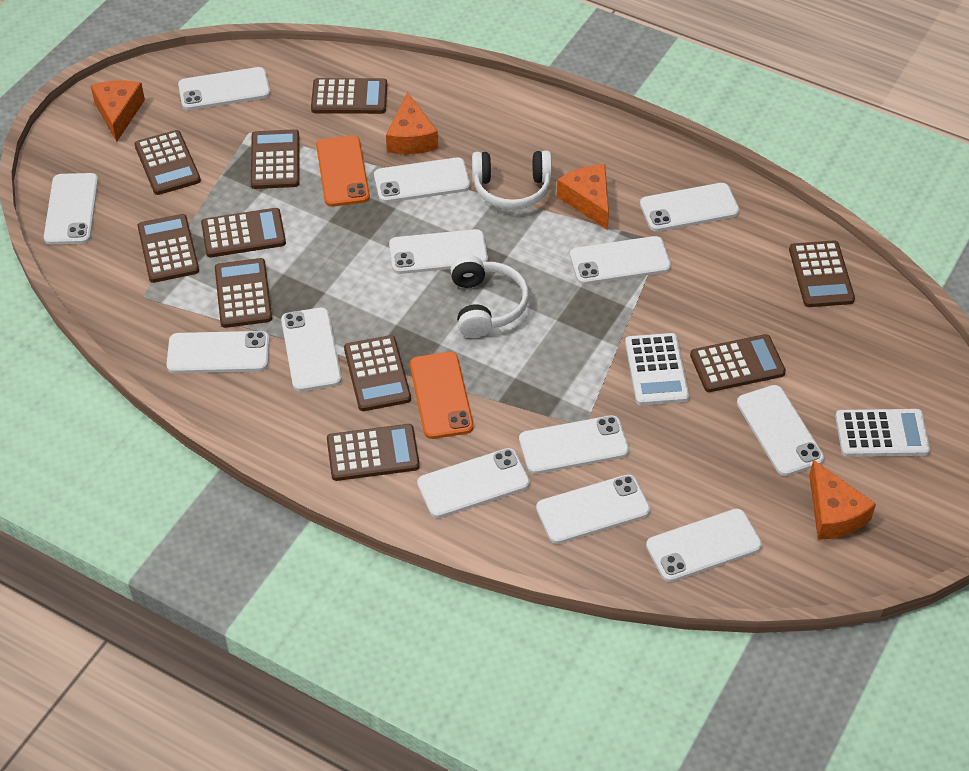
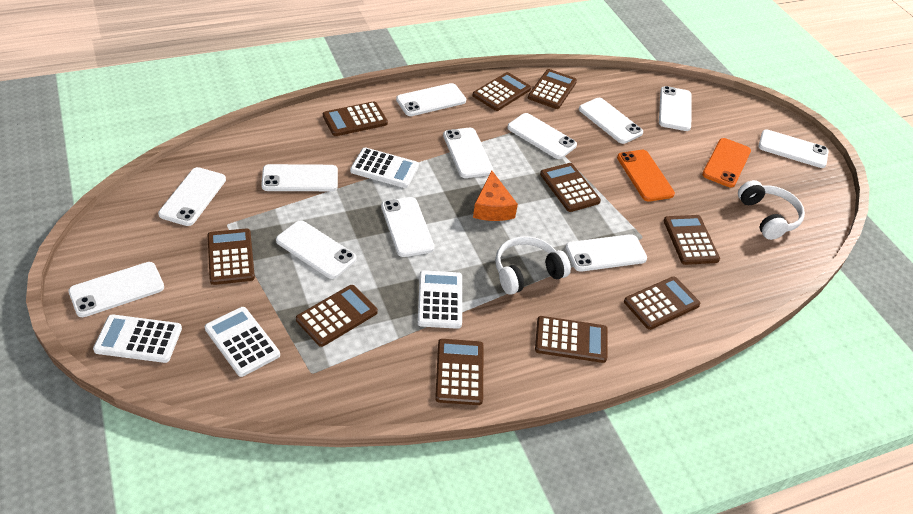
orange cheese: 4 -> 1
white calculator: 2 -> 4
white phone: 13 -> 12

